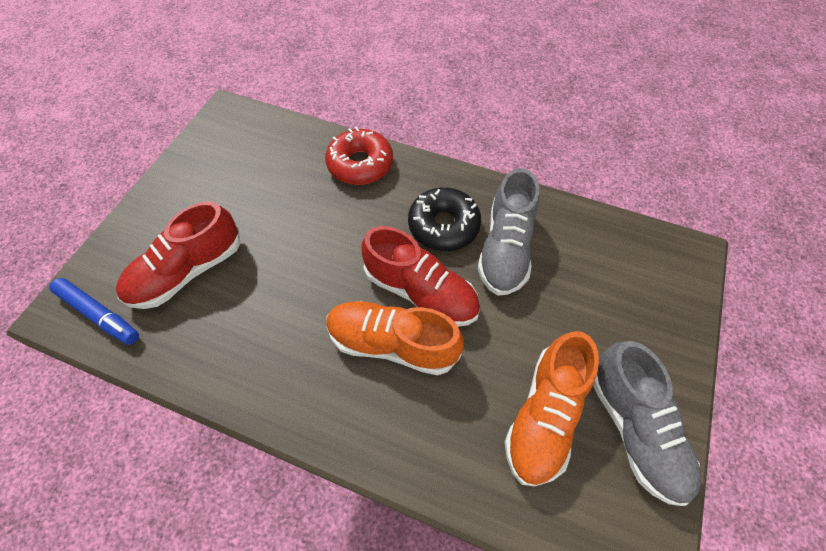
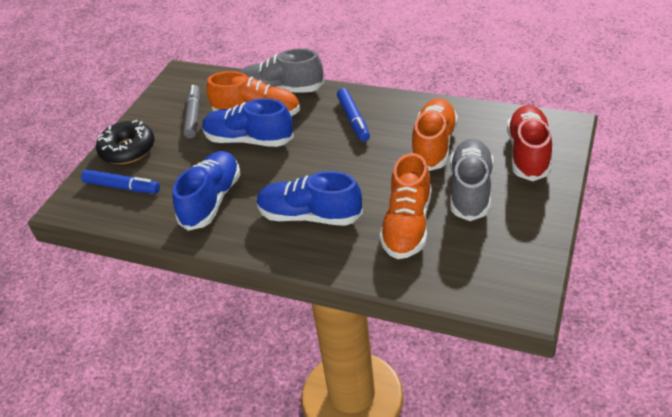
blue marker: 1 -> 2
blue shoe: 0 -> 3
grey marker: 0 -> 1
orange shoe: 2 -> 3
red donut: 1 -> 0
red shoe: 2 -> 1

